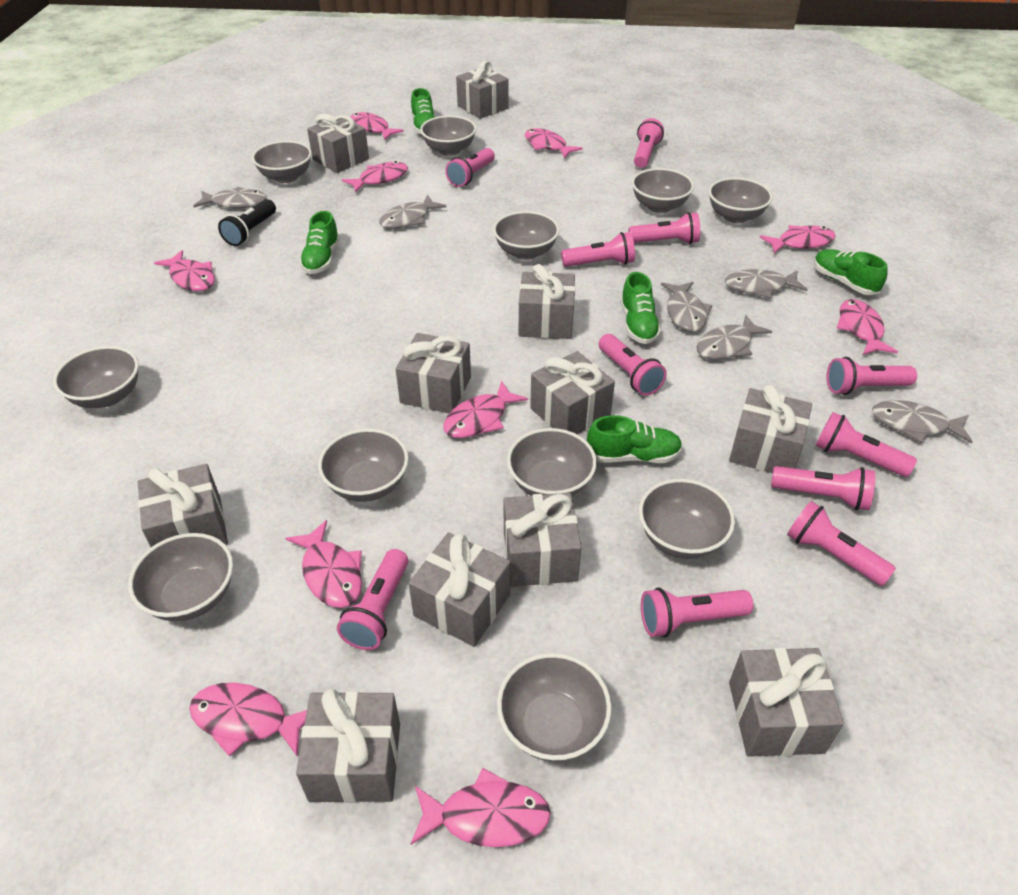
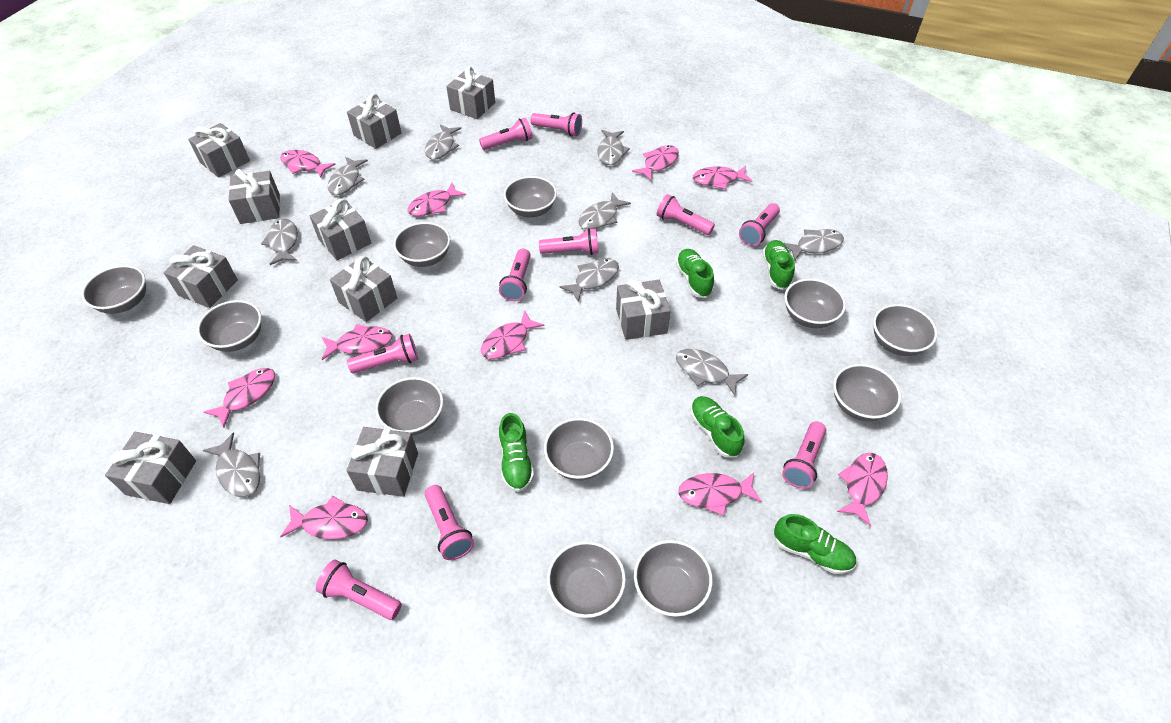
black flashlight: 1 -> 0
grey fish: 6 -> 9
grey gift: 11 -> 10
pink flashlight: 11 -> 10

